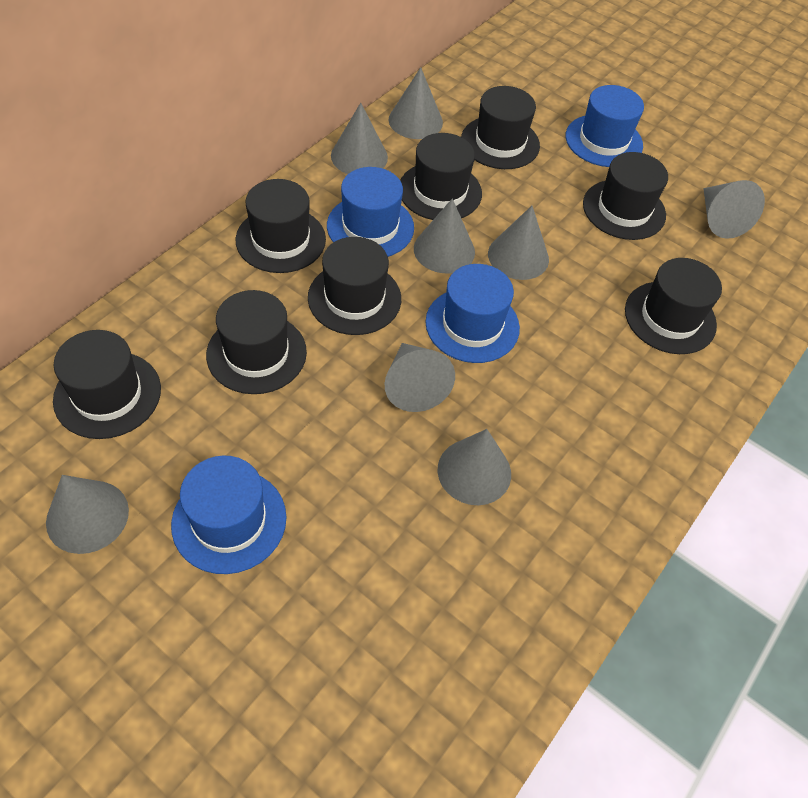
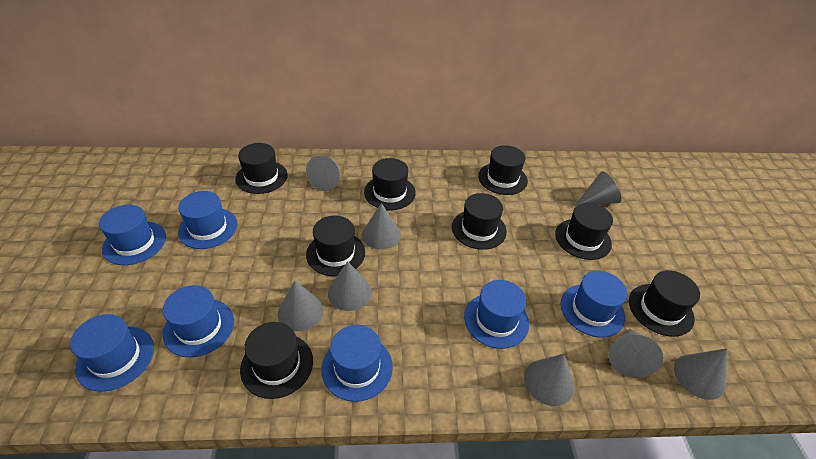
blue hat: 4 -> 7

